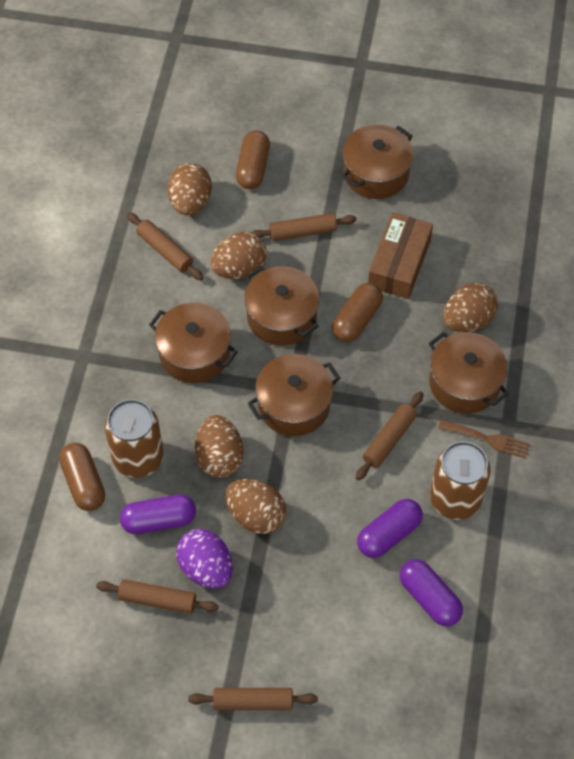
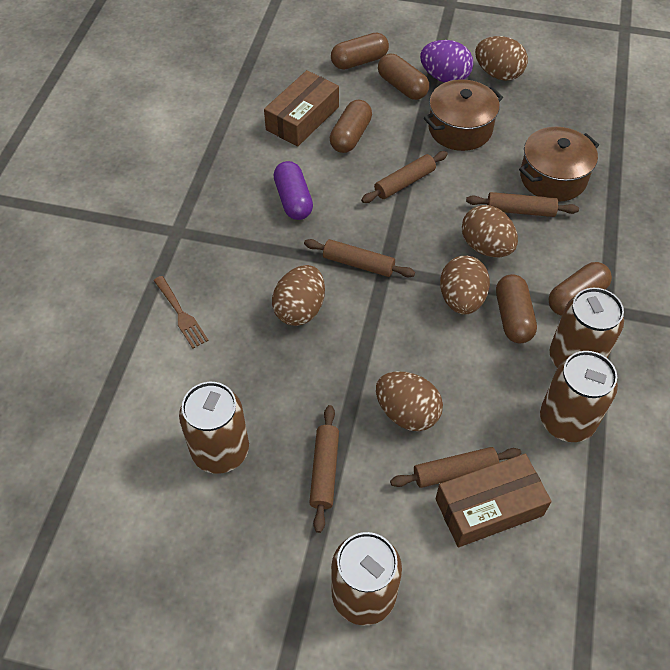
brown box: 1 -> 2
brown can: 2 -> 4
brown capsule: 3 -> 5
brown pot: 5 -> 2
purple capsule: 3 -> 1

